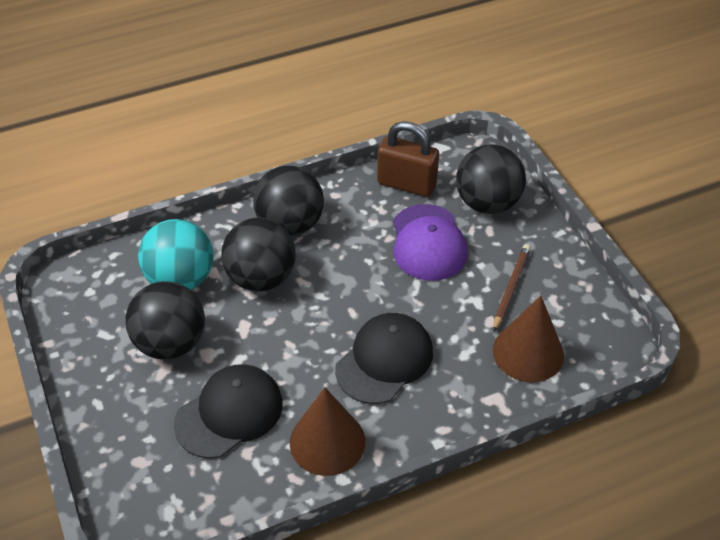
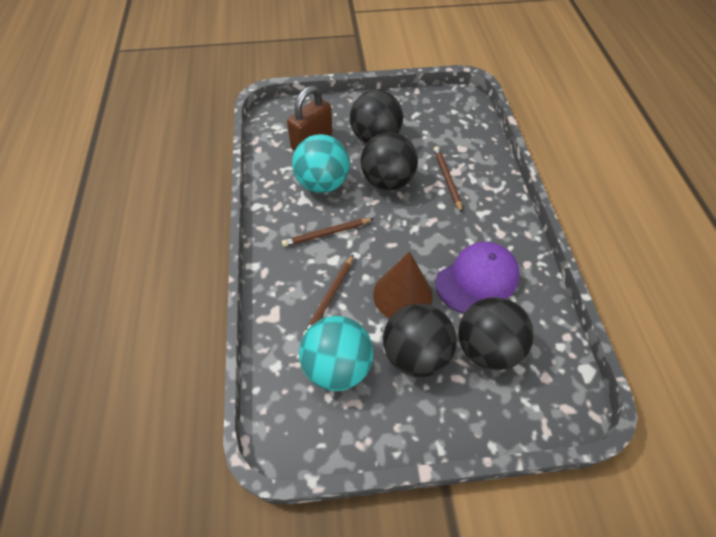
black cap: 2 -> 0
brown cone: 2 -> 1
brown pencil: 1 -> 3
turquoise ball: 1 -> 2

